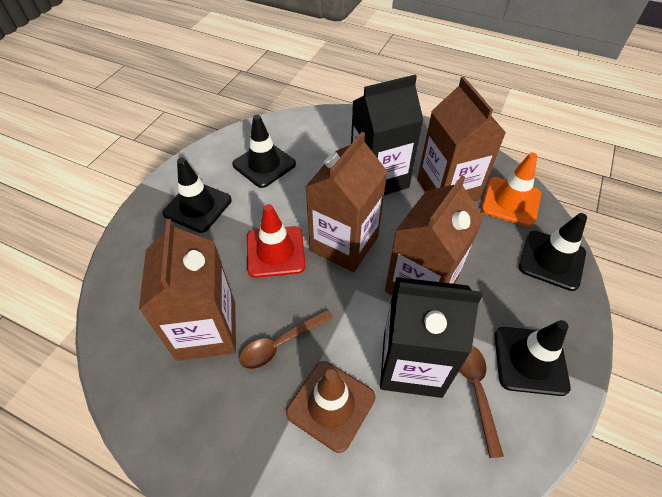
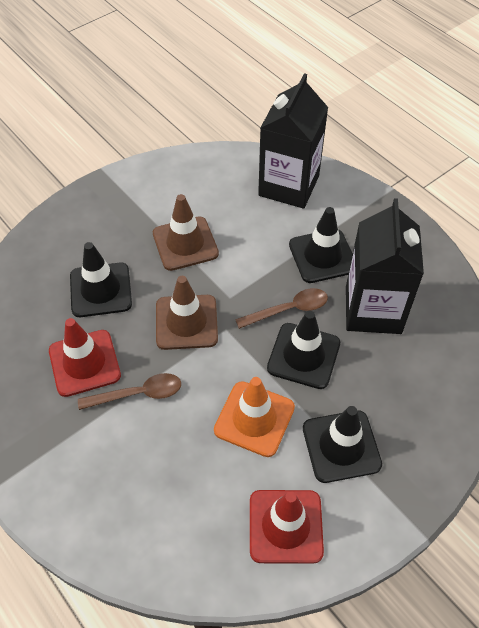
brown carton: 4 -> 0
brown traffic cone: 1 -> 2
red traffic cone: 1 -> 2

